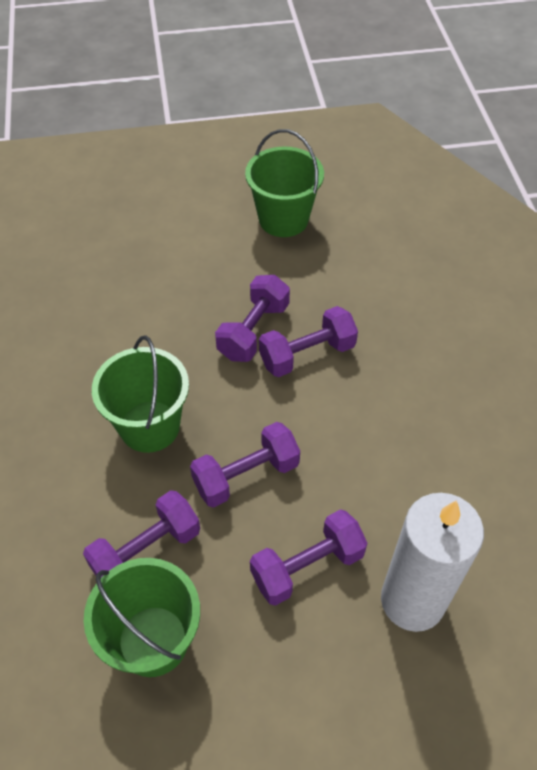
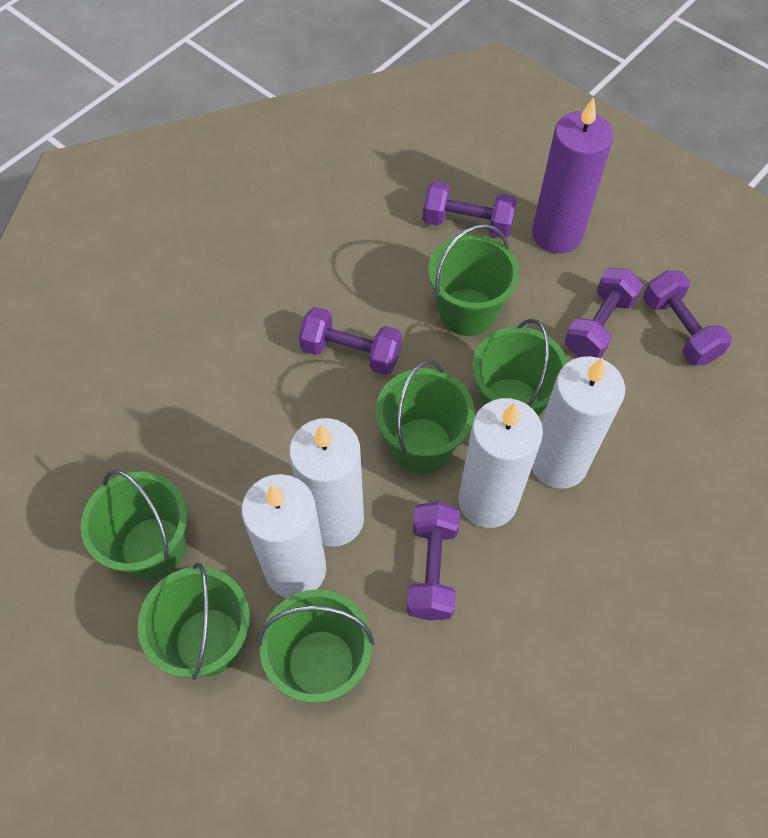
green bucket: 3 -> 6
purple candle: 0 -> 1
white candle: 1 -> 4

